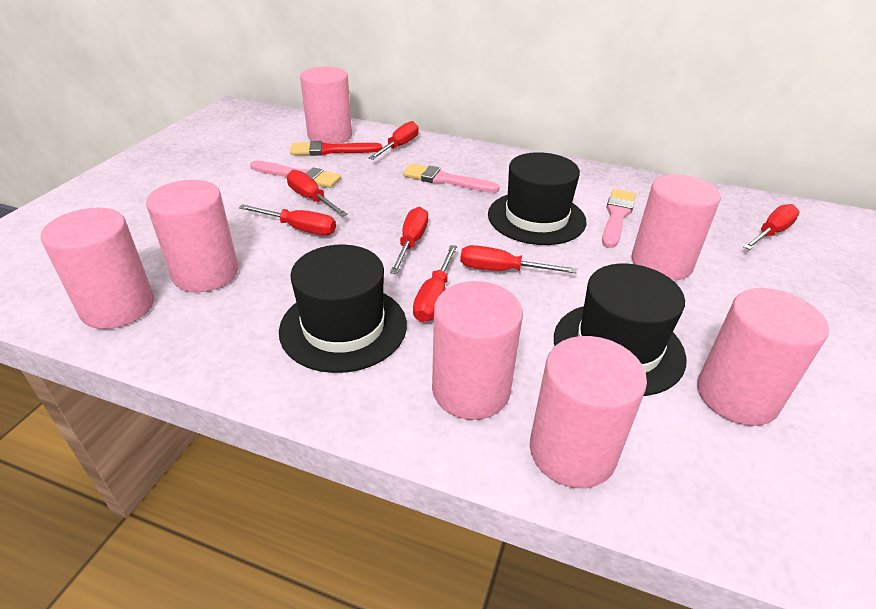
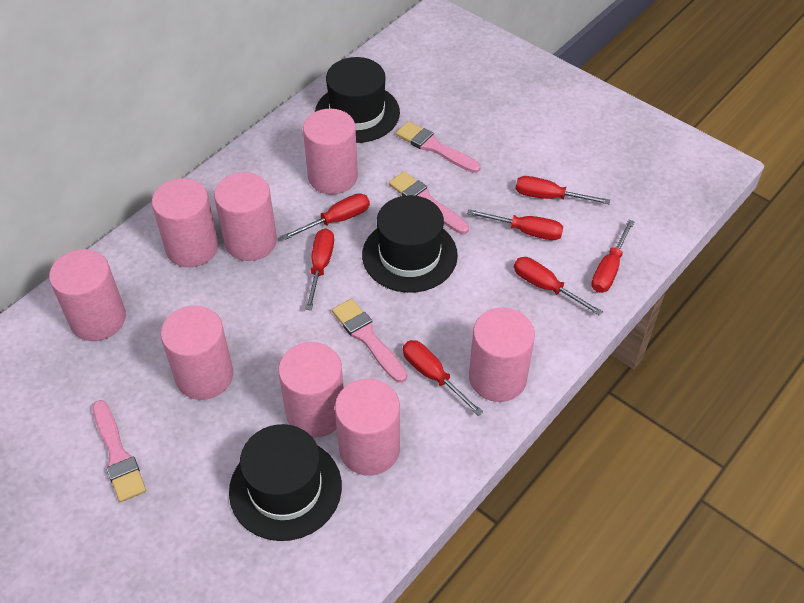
pink brush: 3 -> 4
pink cylinder: 7 -> 8
red brush: 1 -> 0

